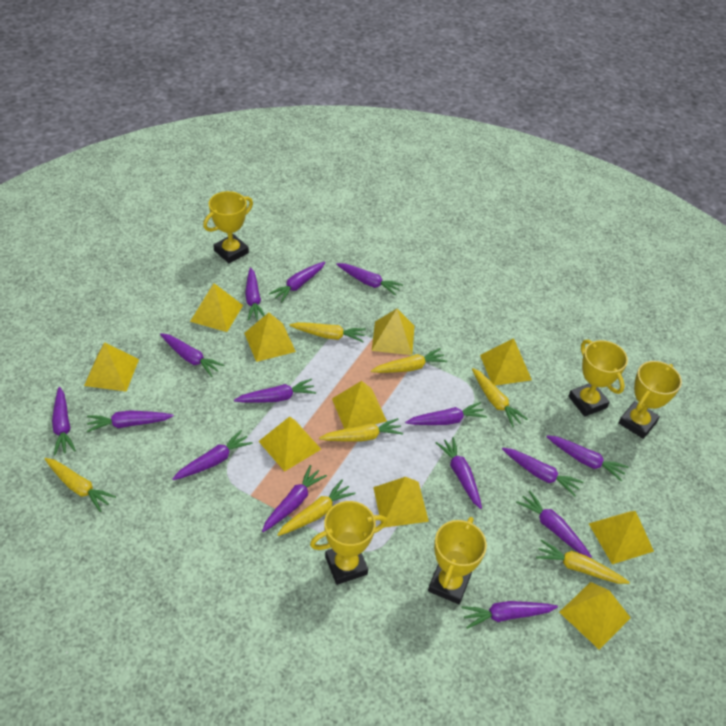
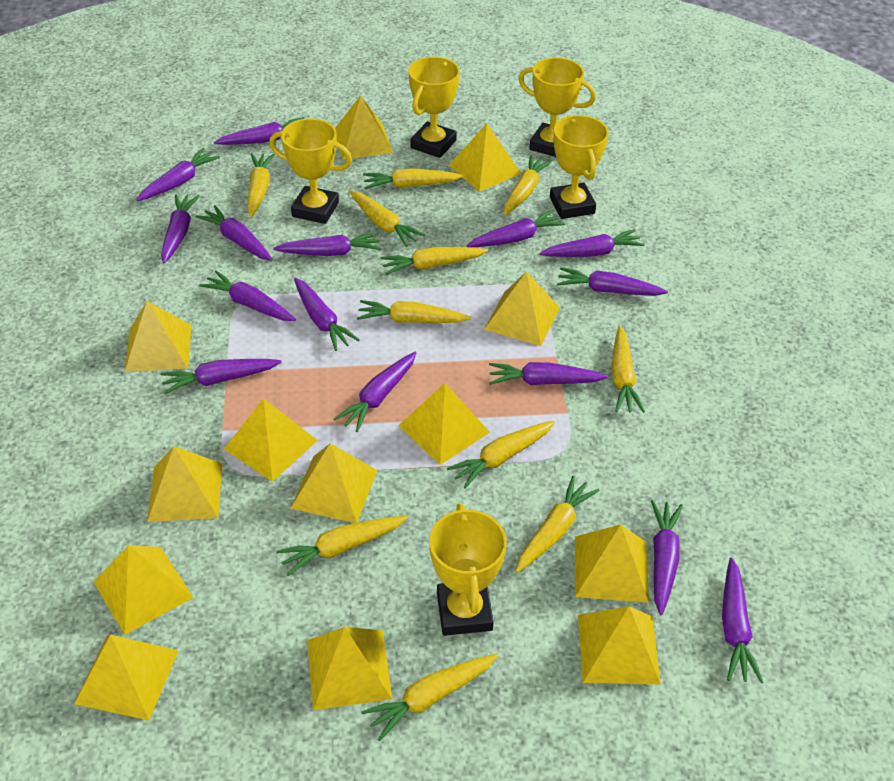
yellow carrot: 7 -> 11
yellow pyramid: 10 -> 13

